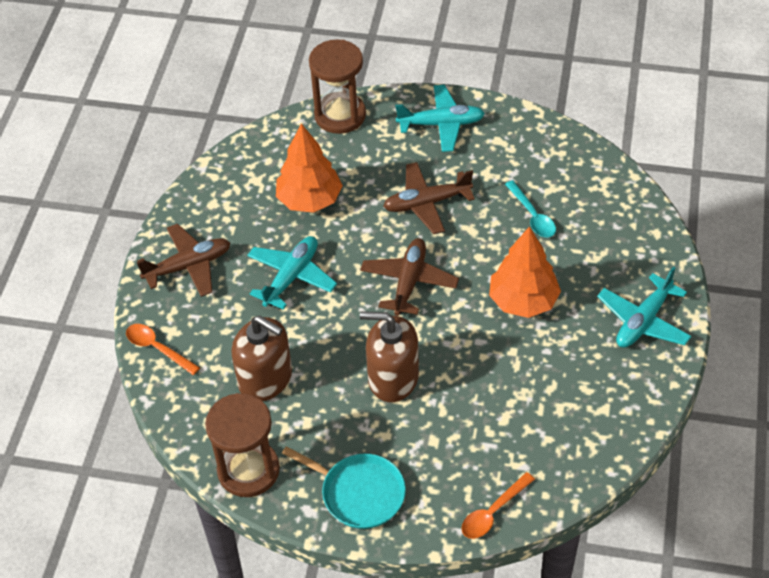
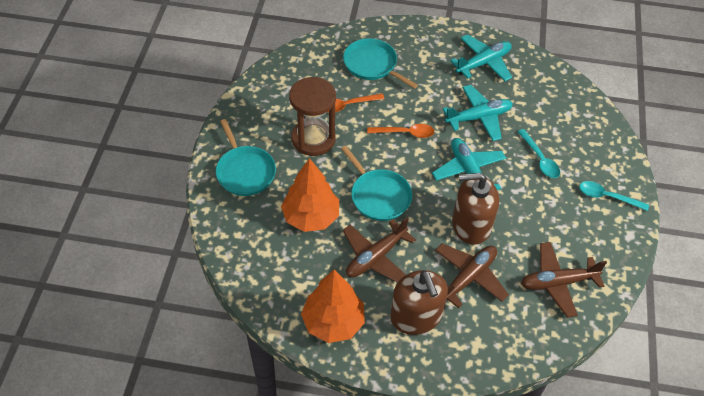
brown hourglass: 2 -> 1
turquoise pan: 1 -> 3
turquoise spoon: 1 -> 2

